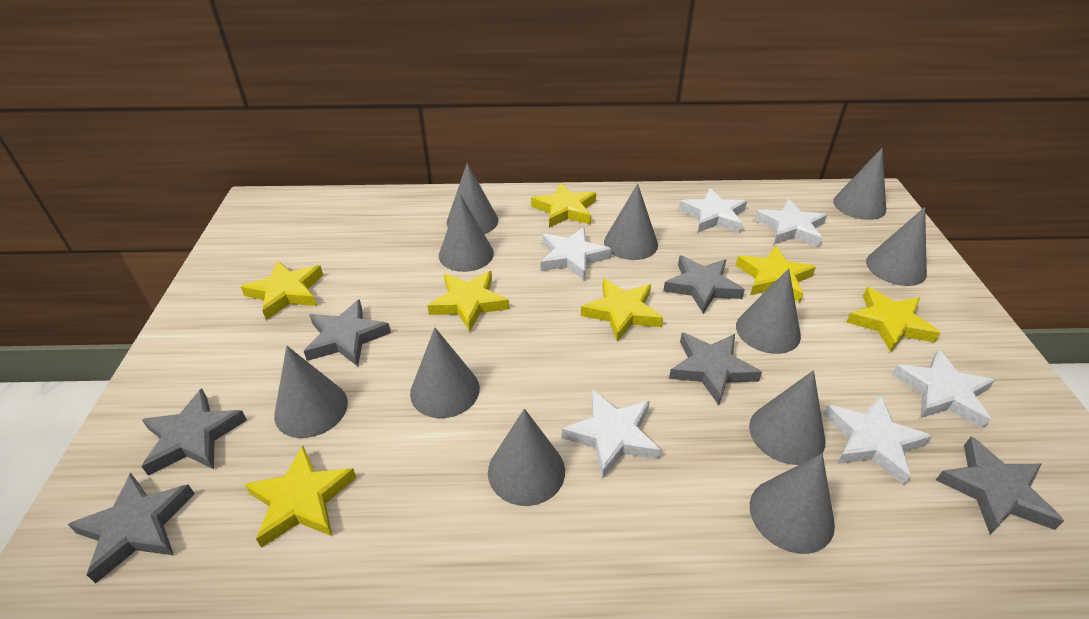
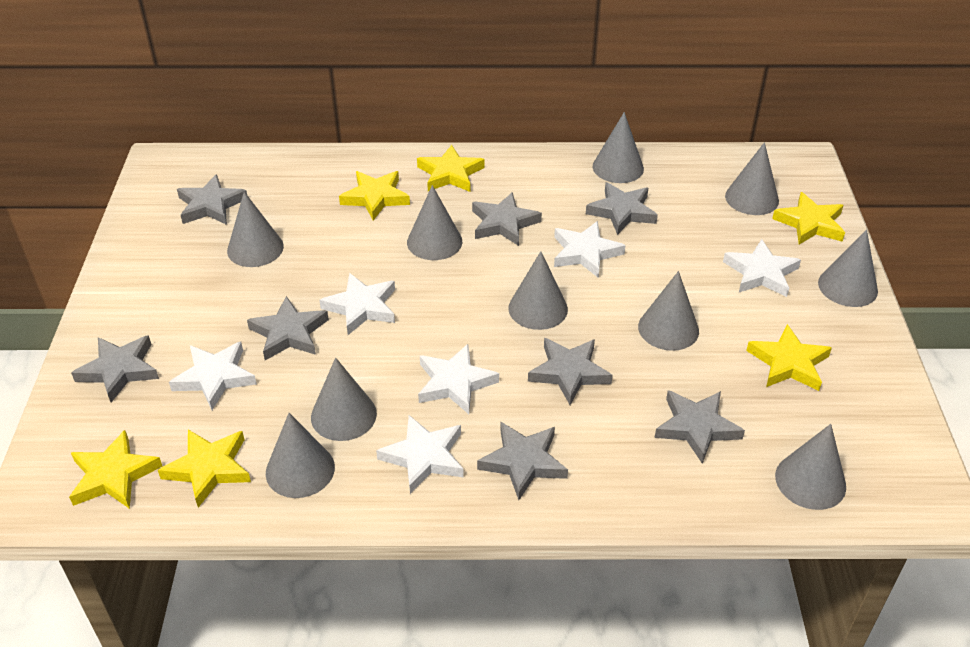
grey cone: 11 -> 10
grey star: 6 -> 8
yellow star: 7 -> 6

